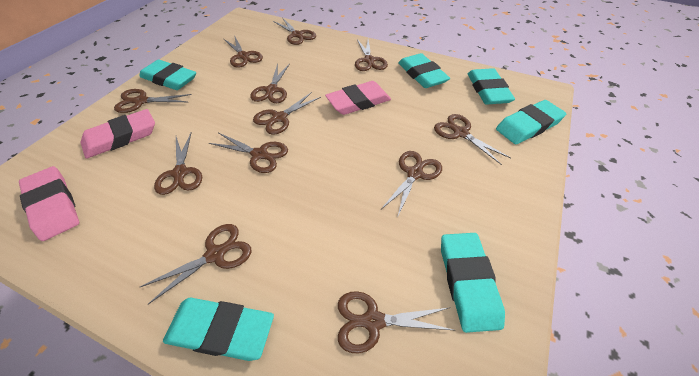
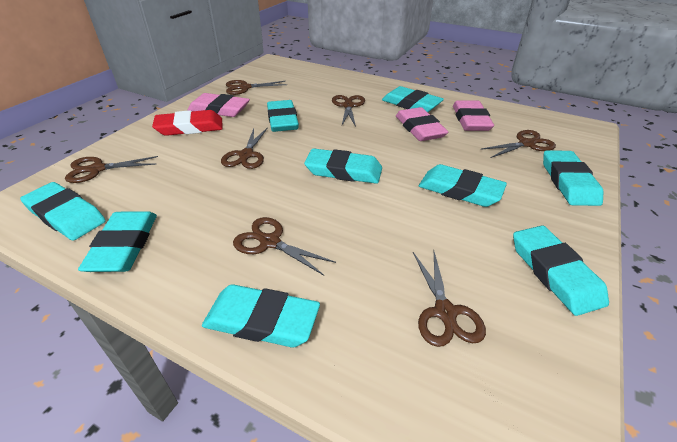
brown scissors: 12 -> 7
red eraser: 0 -> 1
turquoise eraser: 6 -> 9

